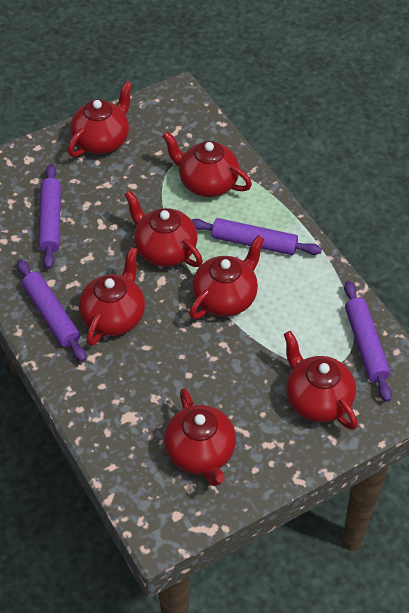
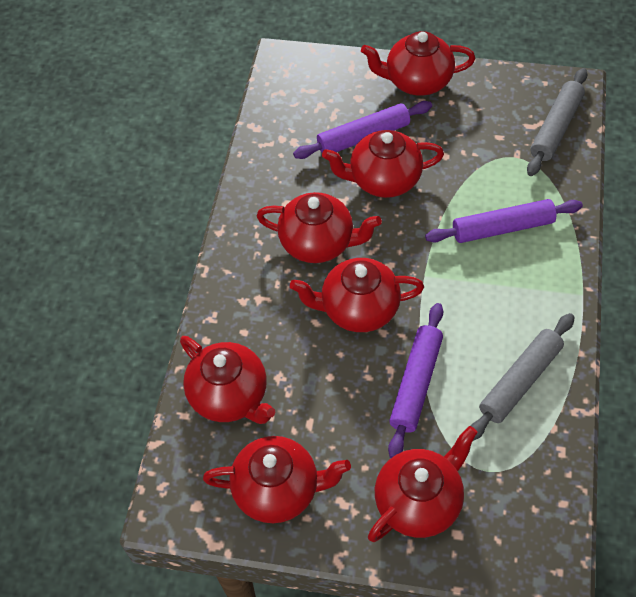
grey rolling pin: 0 -> 2
purple rolling pin: 4 -> 3

